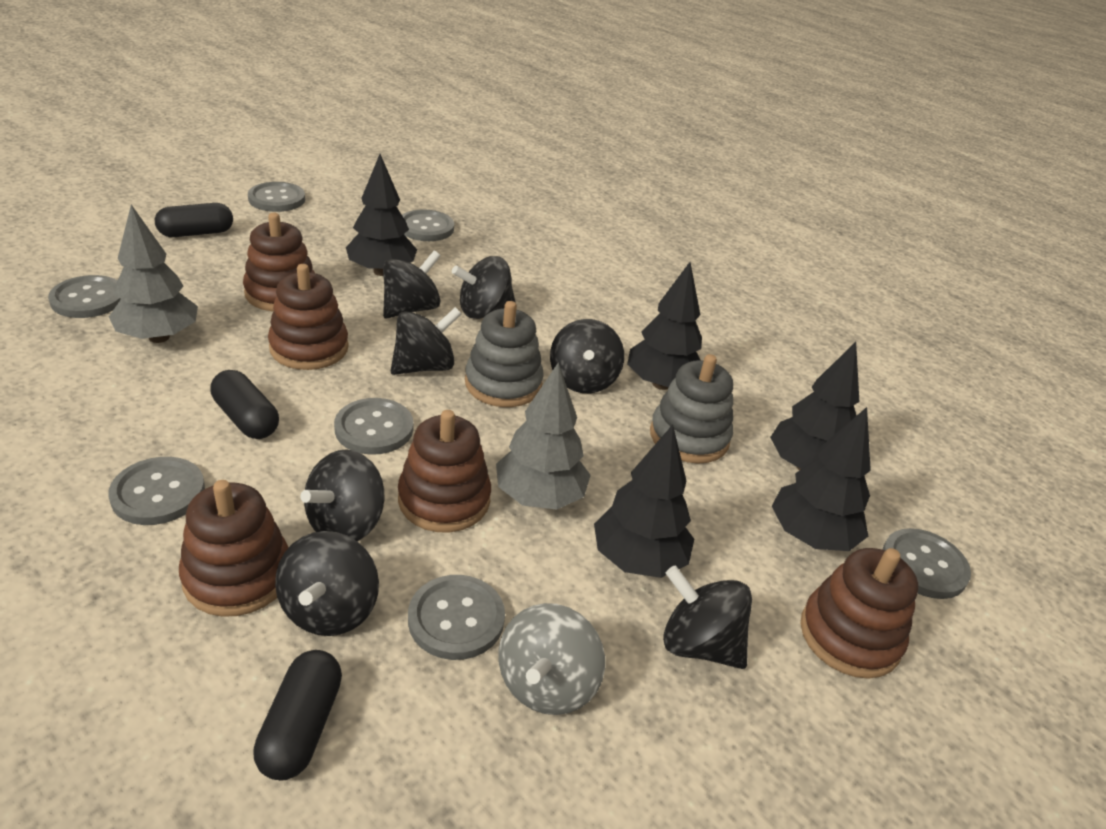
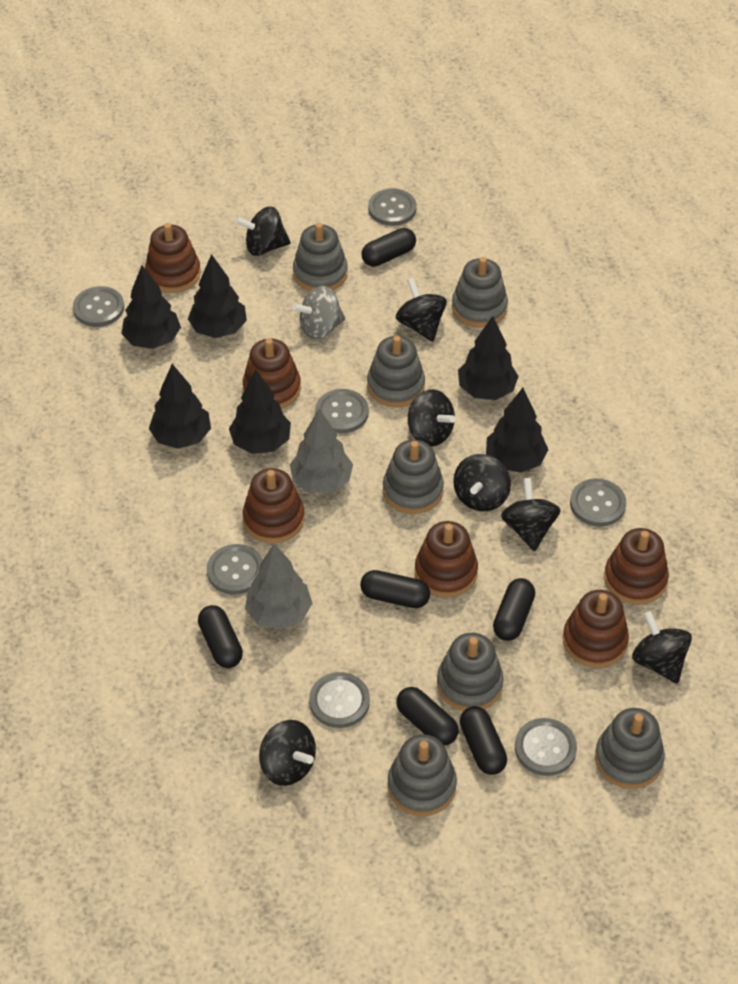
black capsule: 3 -> 6
black tree: 5 -> 6
brown stacking toy: 5 -> 6
grey stacking toy: 2 -> 7

